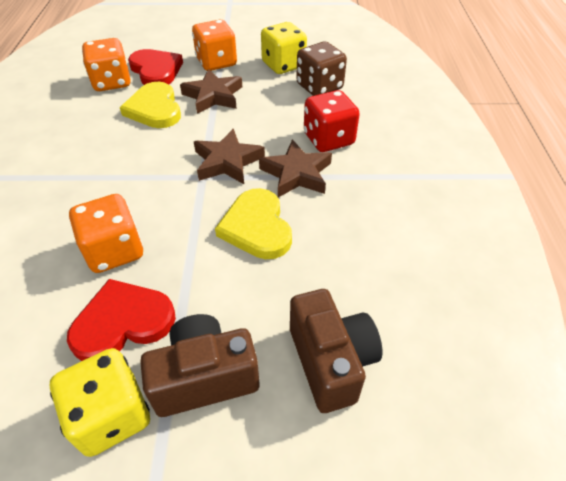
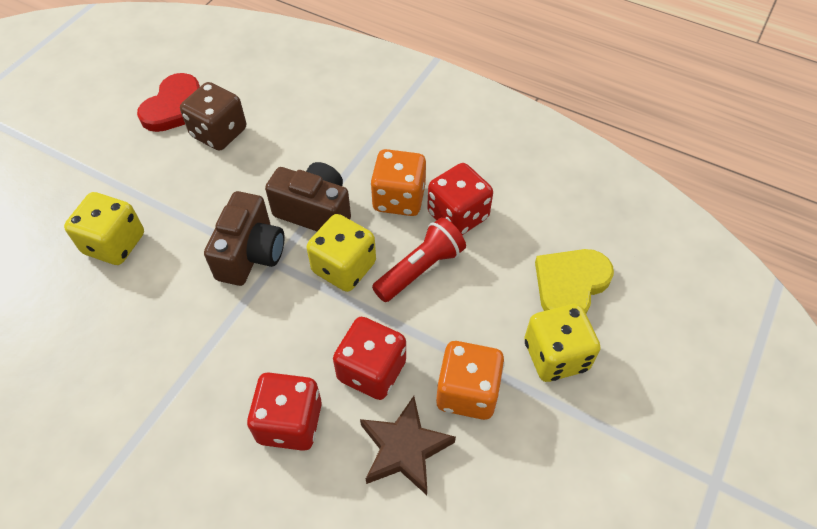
brown star: 3 -> 1
orange dice: 3 -> 2
red dice: 1 -> 3
red flashlight: 0 -> 1
red heart: 2 -> 1
yellow dice: 2 -> 3
yellow heart: 2 -> 1

